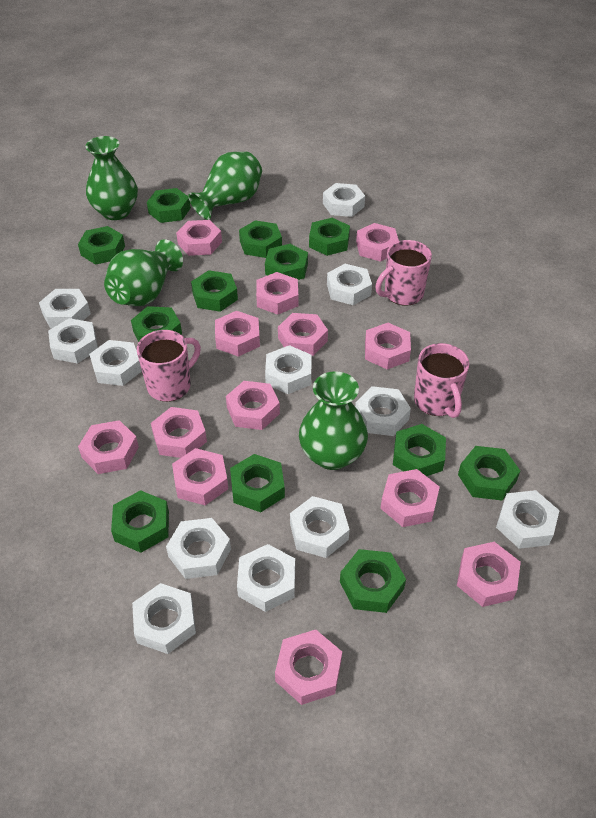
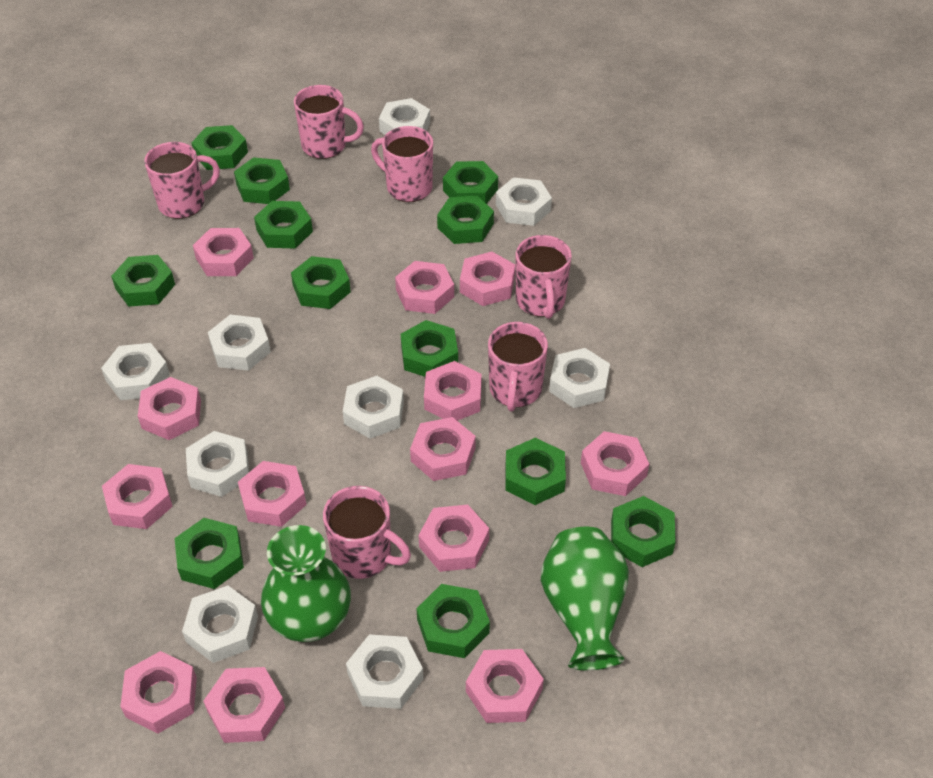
green vase: 4 -> 2
pink mug: 3 -> 6
white nut: 12 -> 9

